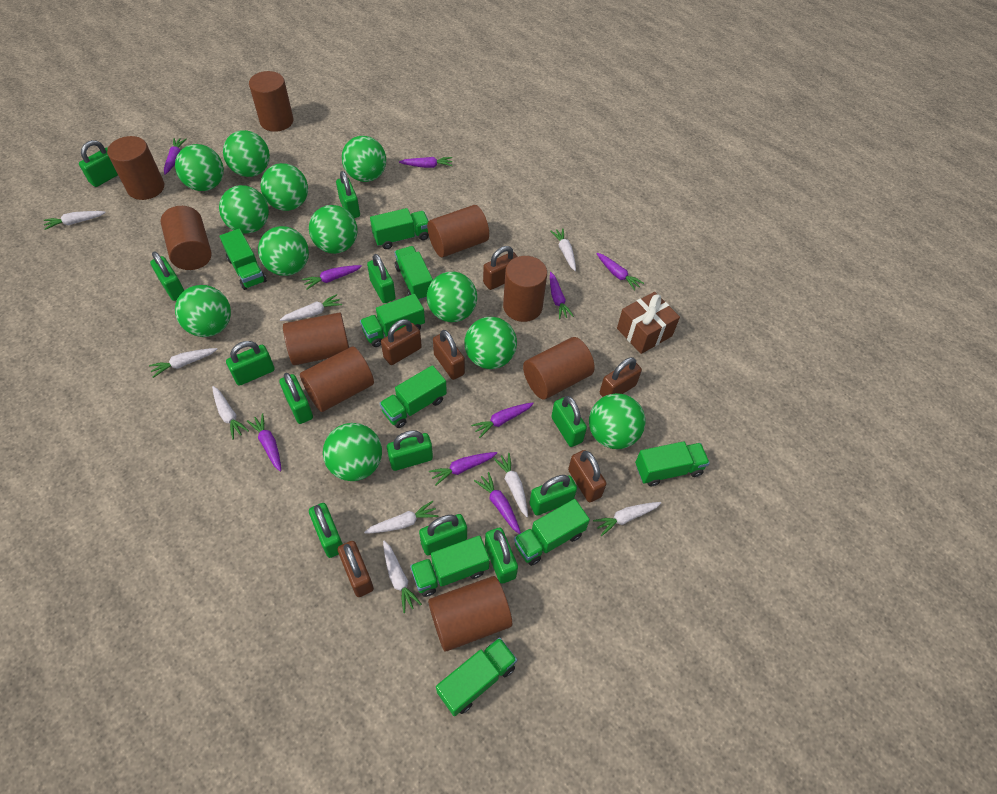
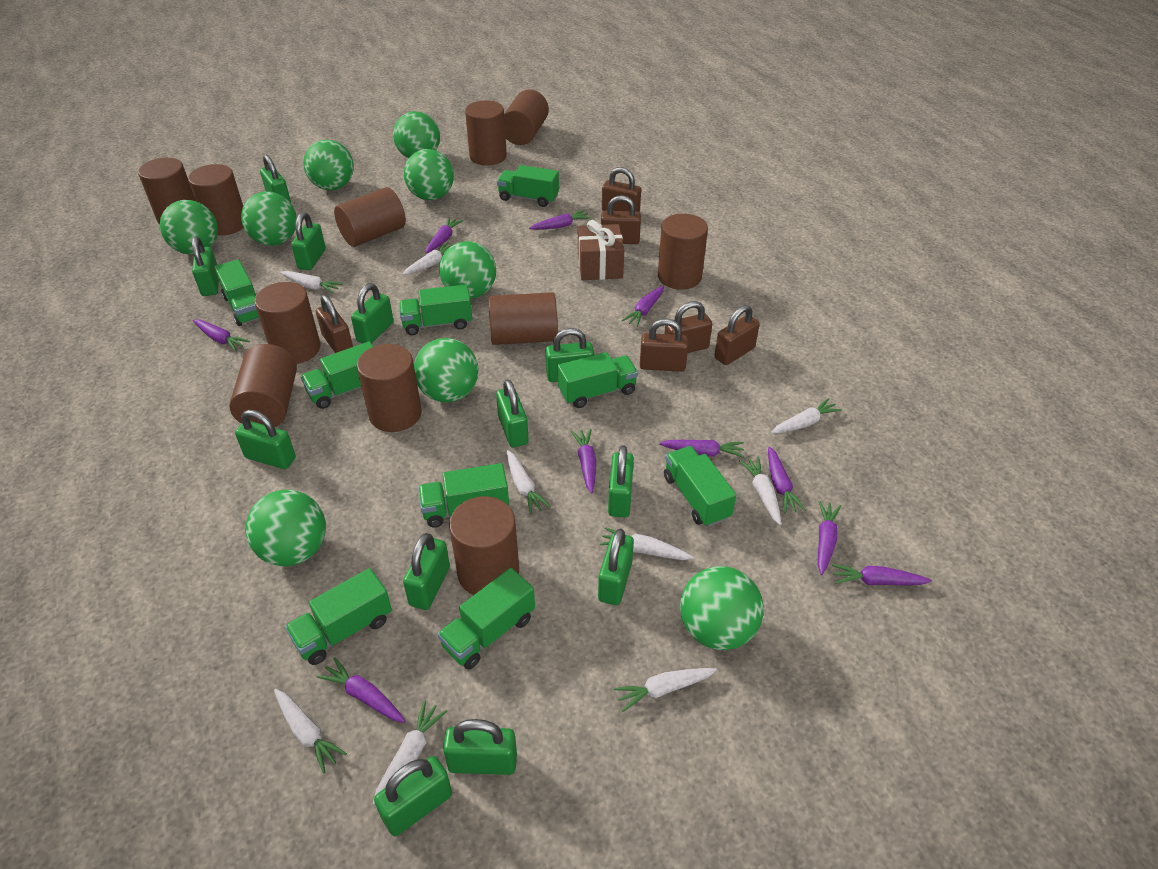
brown cylinder: 9 -> 11
green ball: 12 -> 9
purple carrot: 9 -> 10

